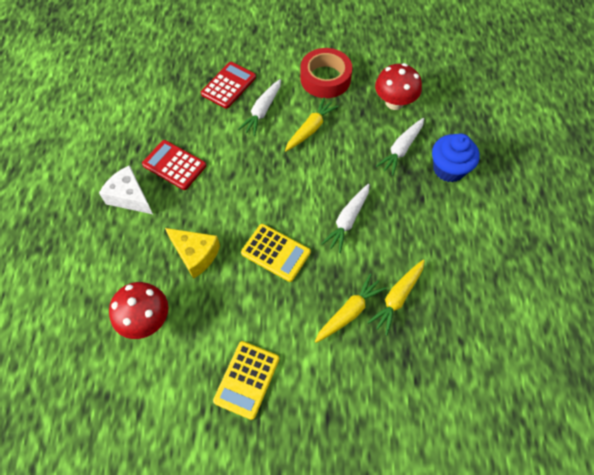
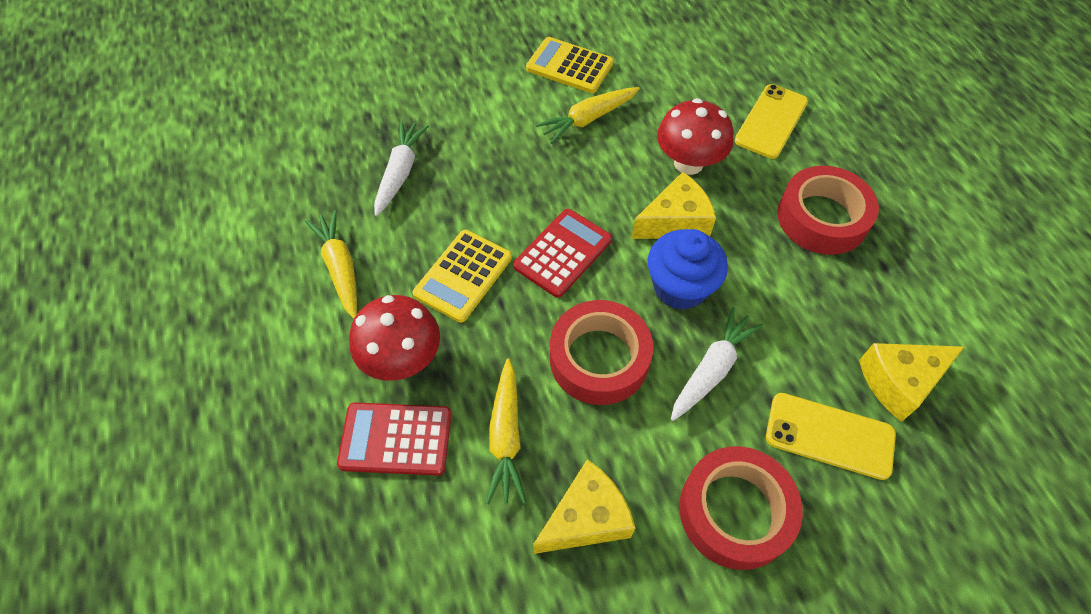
red tape: 1 -> 3
white carrot: 3 -> 2
white cheese: 1 -> 0
yellow cheese: 1 -> 3
yellow phone: 0 -> 2

